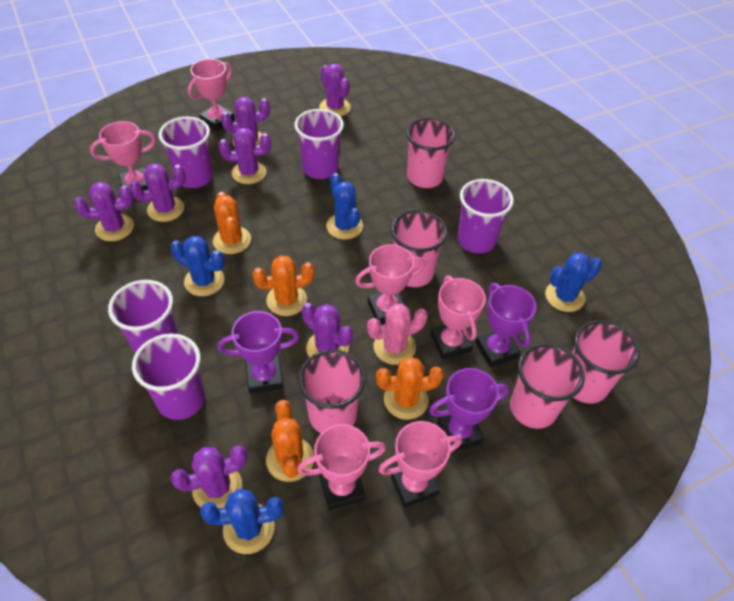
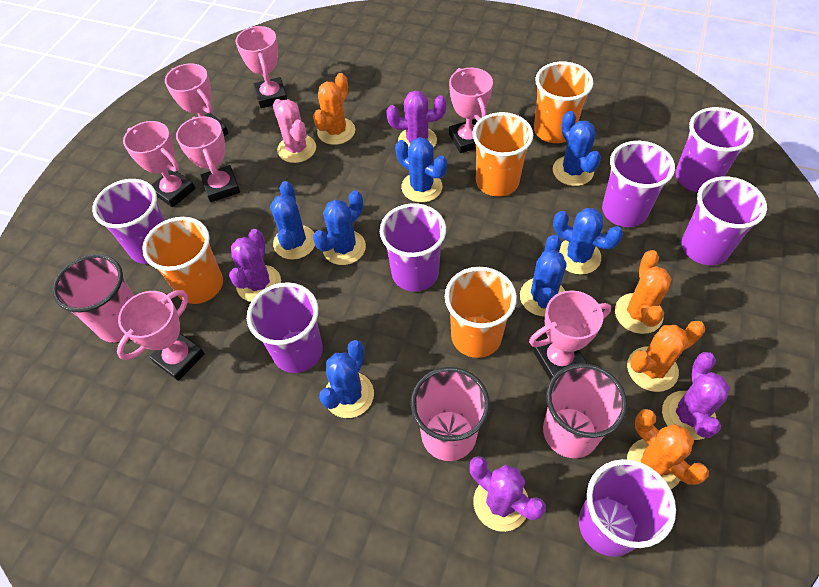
blue cactus: 4 -> 7
orange cup: 0 -> 4
pink cup: 5 -> 3
pink trophy: 6 -> 7
purple cactus: 7 -> 4
purple cup: 5 -> 7
purple trophy: 3 -> 0

